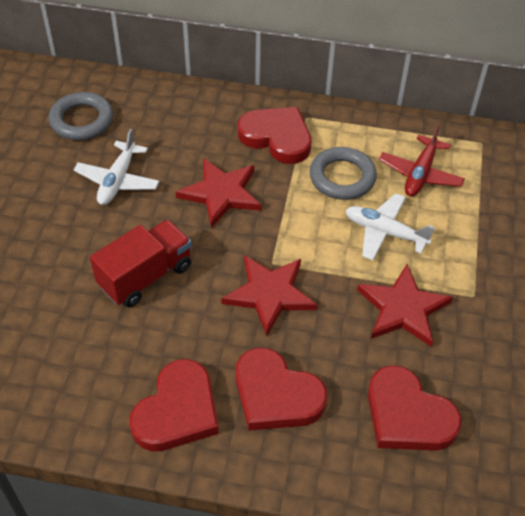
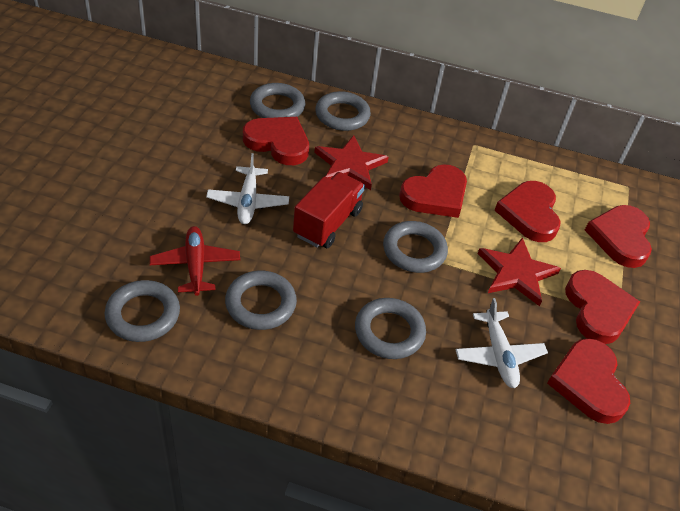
grey ring: 2 -> 6
red heart: 4 -> 6
red star: 3 -> 2

